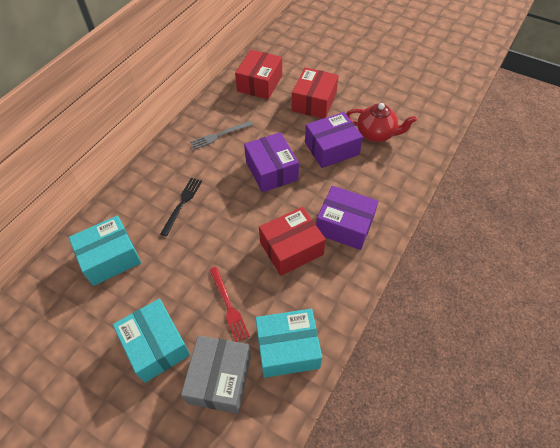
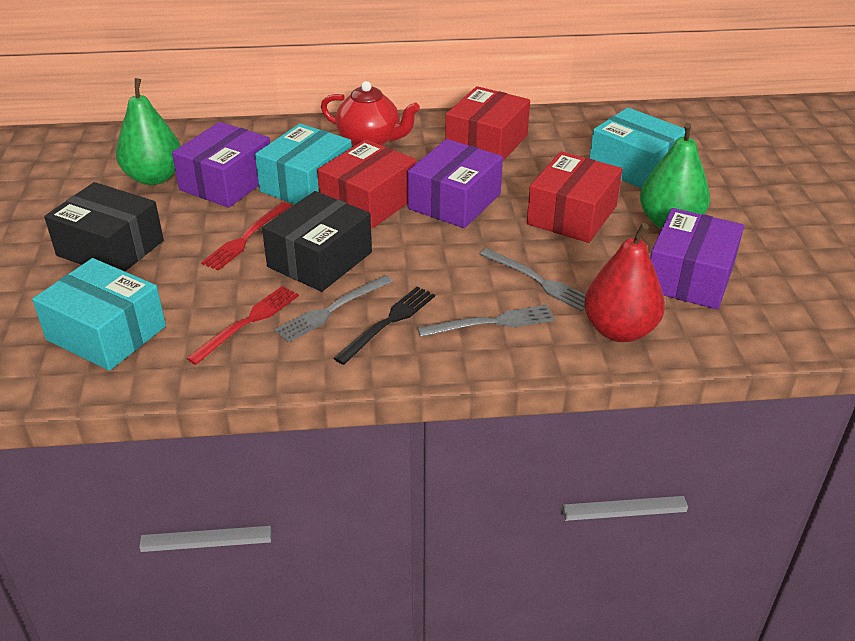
black box: 0 -> 2
green pear: 0 -> 2
grey box: 1 -> 0
grey fork: 1 -> 3
red fork: 1 -> 2
red pear: 0 -> 1

